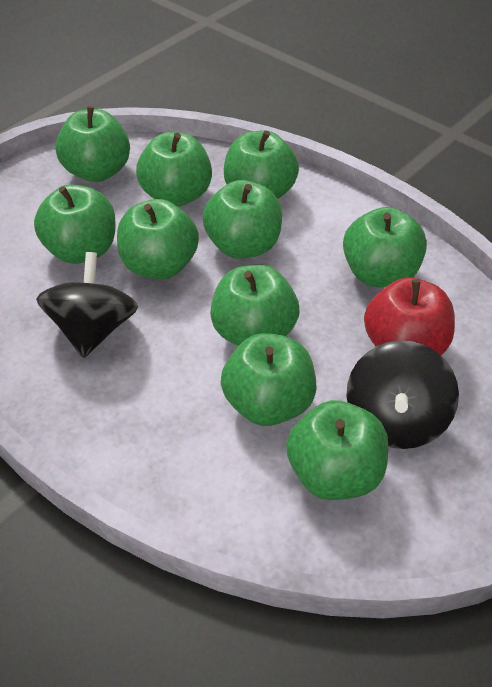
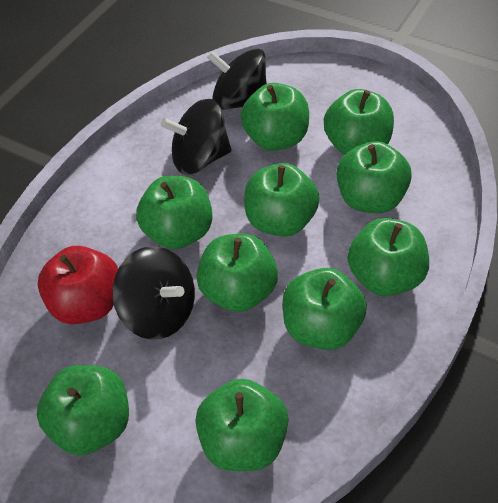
black spinning top: 2 -> 3

